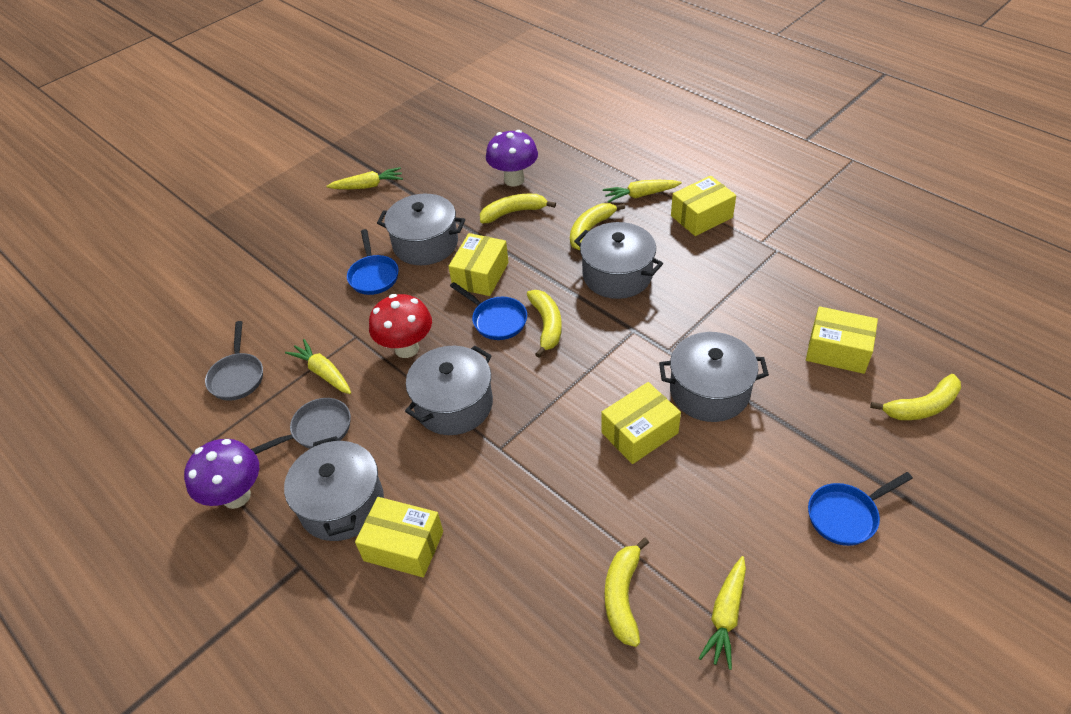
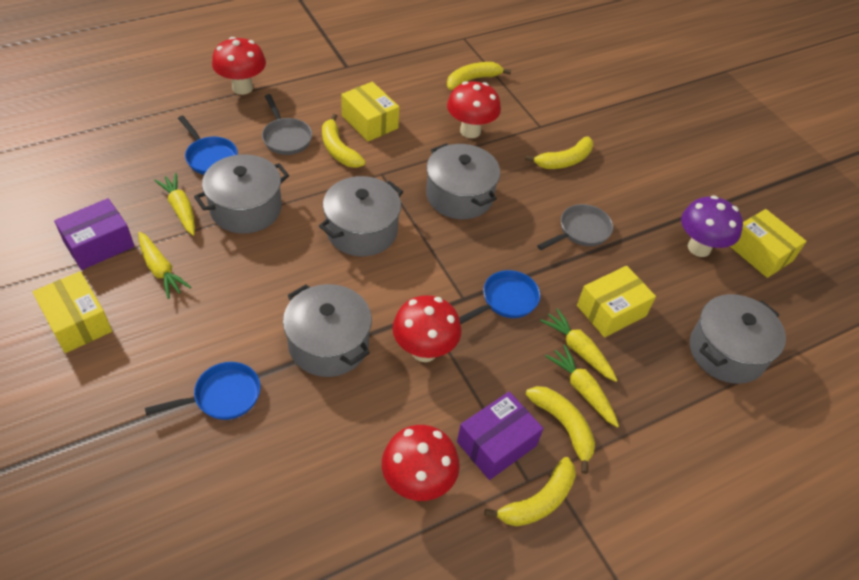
purple box: 0 -> 2
purple mushroom: 2 -> 1
red mushroom: 1 -> 4
yellow box: 5 -> 4

